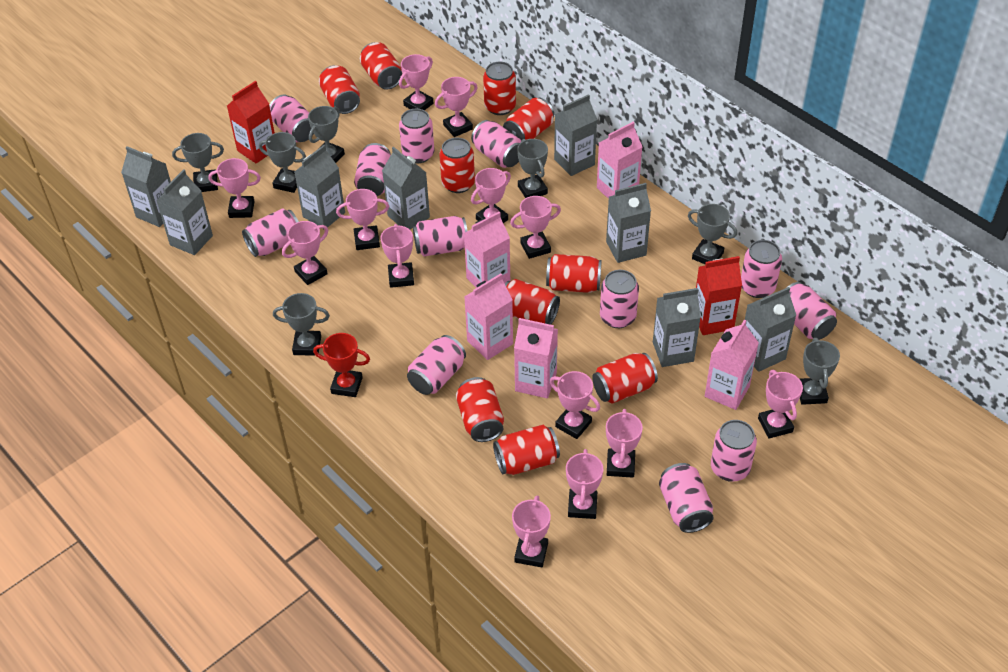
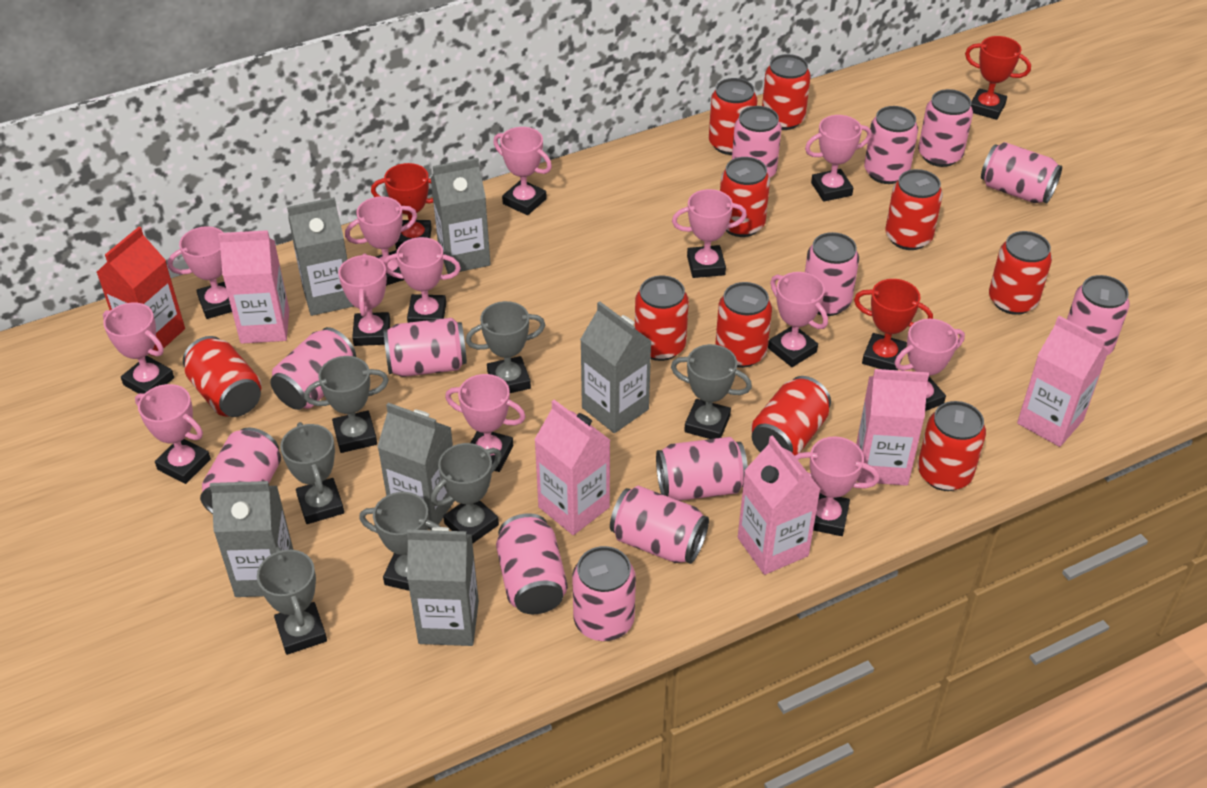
grey carton: 8 -> 6
pink can: 12 -> 13
red carton: 2 -> 1
red trophy: 1 -> 3

